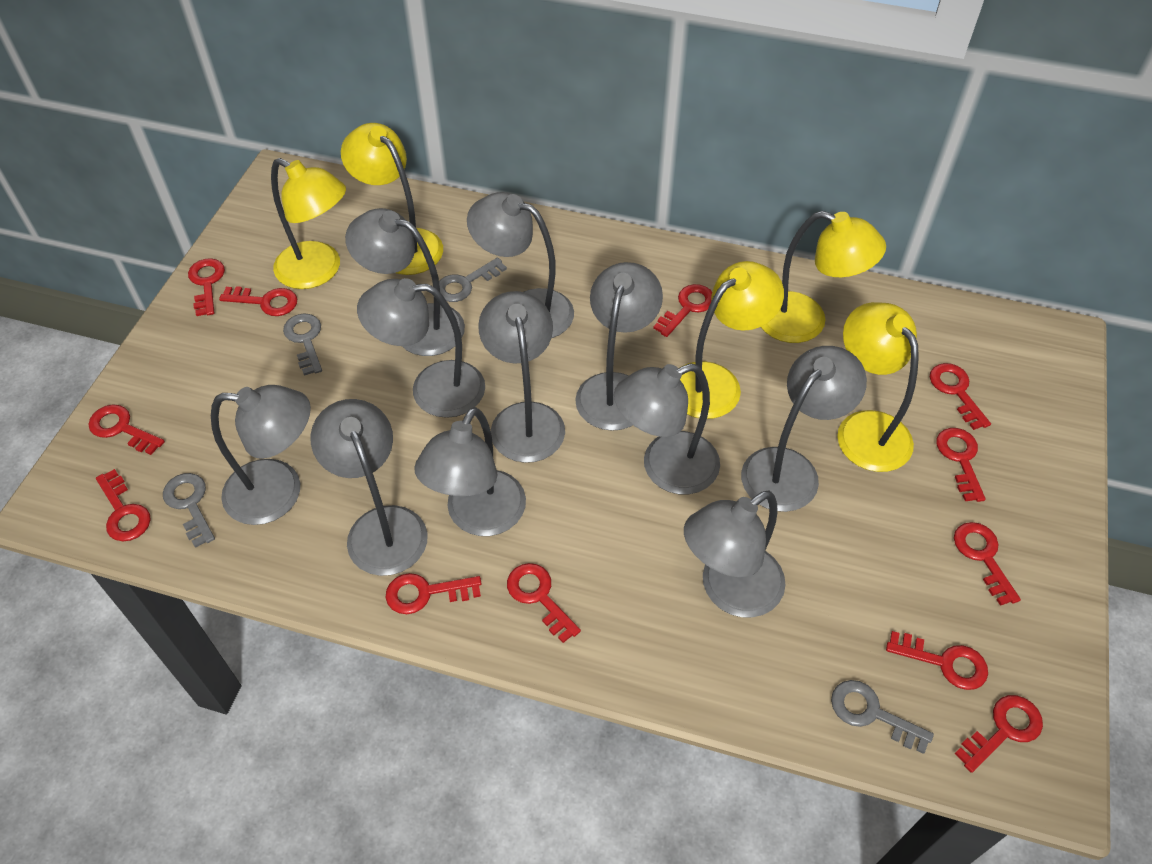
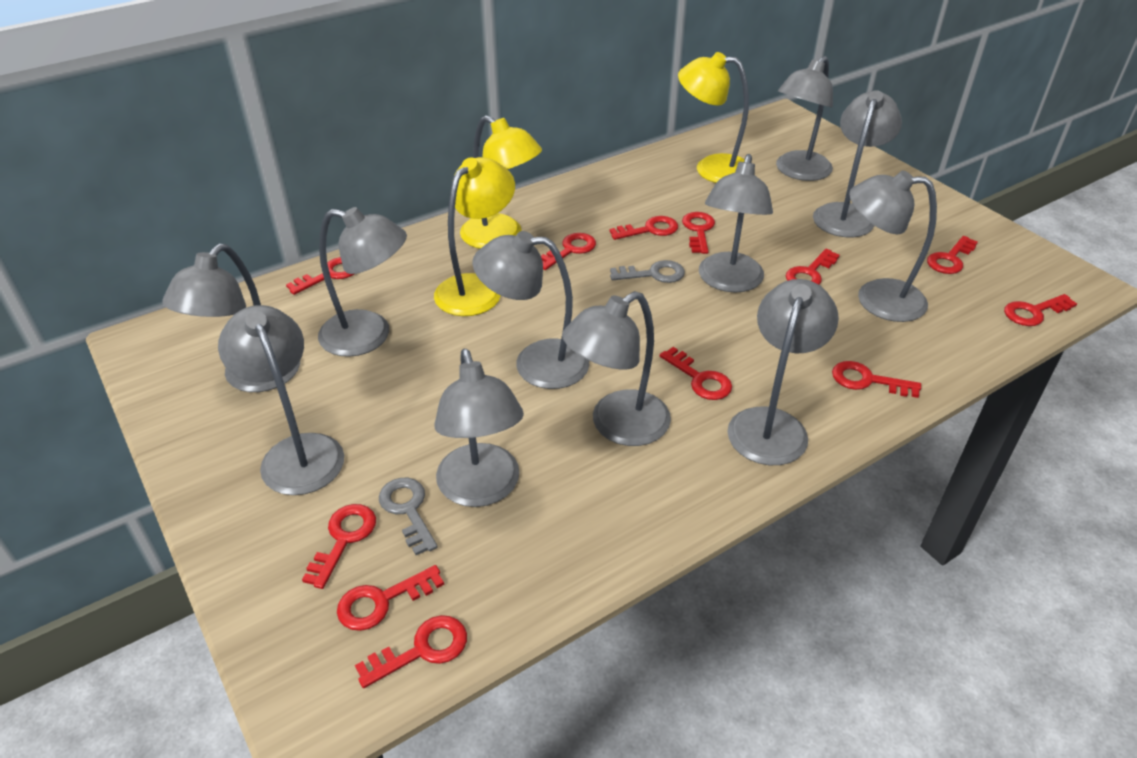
grey key: 4 -> 2
yellow lamp: 5 -> 3

